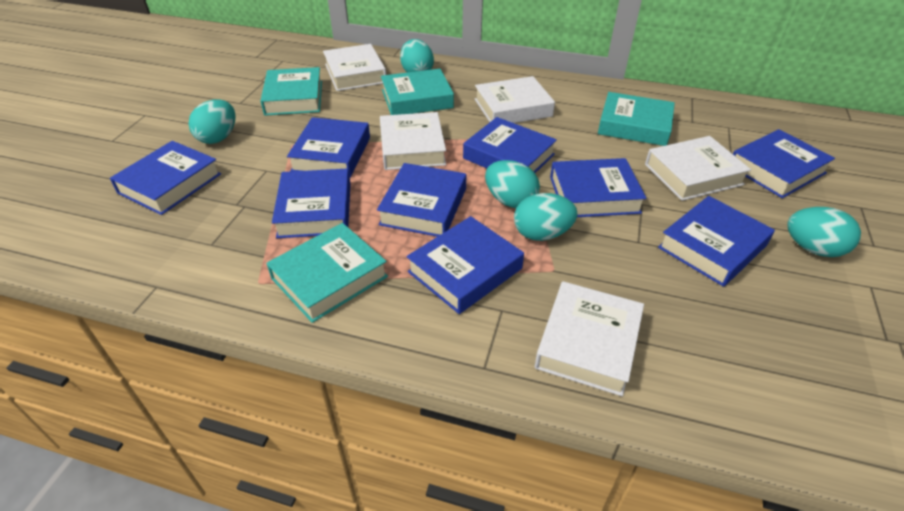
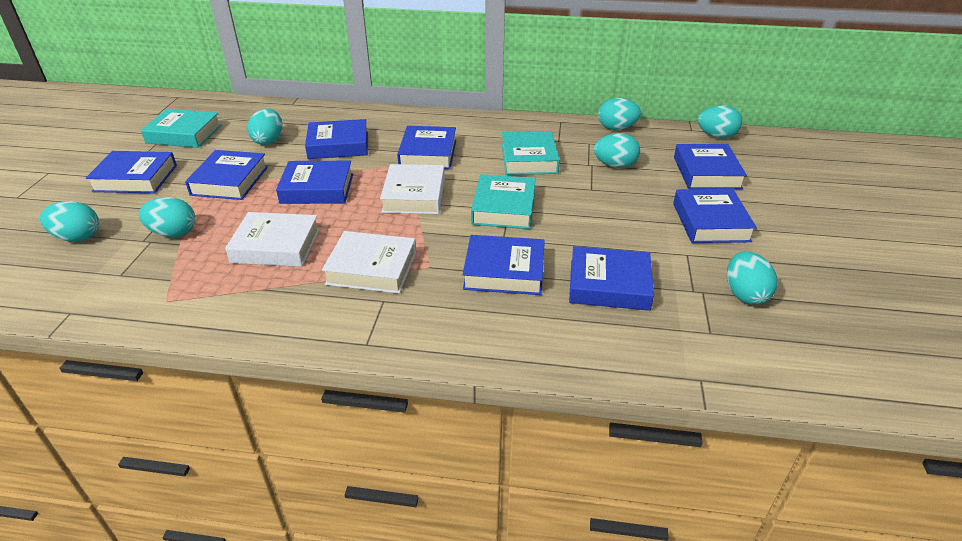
turquoise book: 4 -> 3
turquoise egg: 5 -> 7
white book: 5 -> 3

